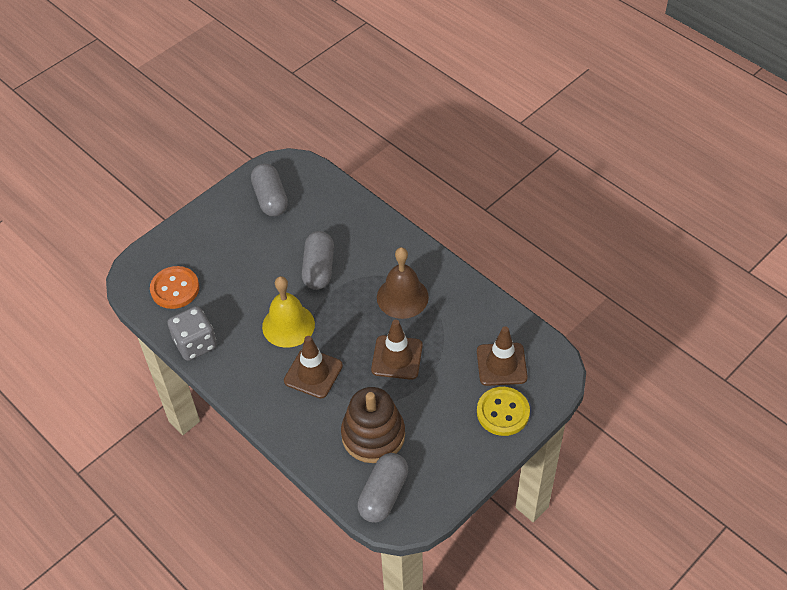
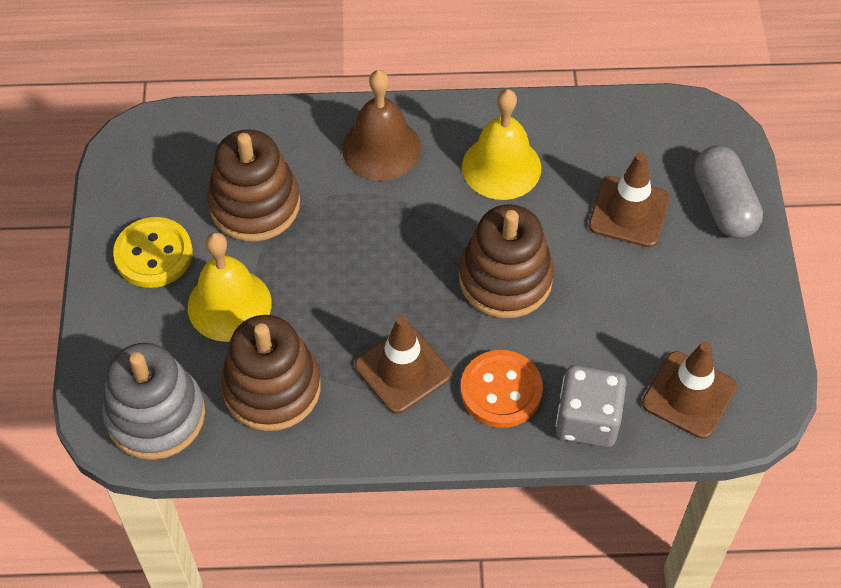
brown stacking toy: 1 -> 3
grey capsule: 3 -> 1
grey stacking toy: 0 -> 1
yellow bell: 1 -> 2

